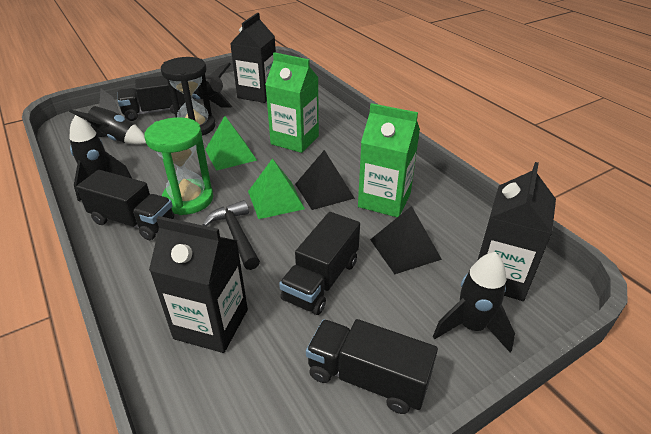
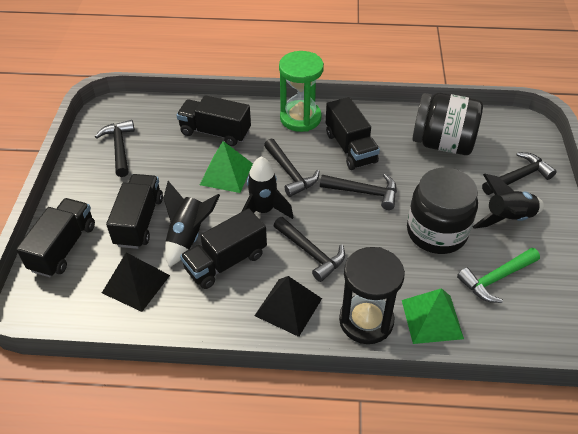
black carton: 3 -> 0
black hammer: 1 -> 5
black jar: 0 -> 2
black rocket: 4 -> 3
black truck: 4 -> 5
green carton: 2 -> 0
green hammer: 0 -> 1

